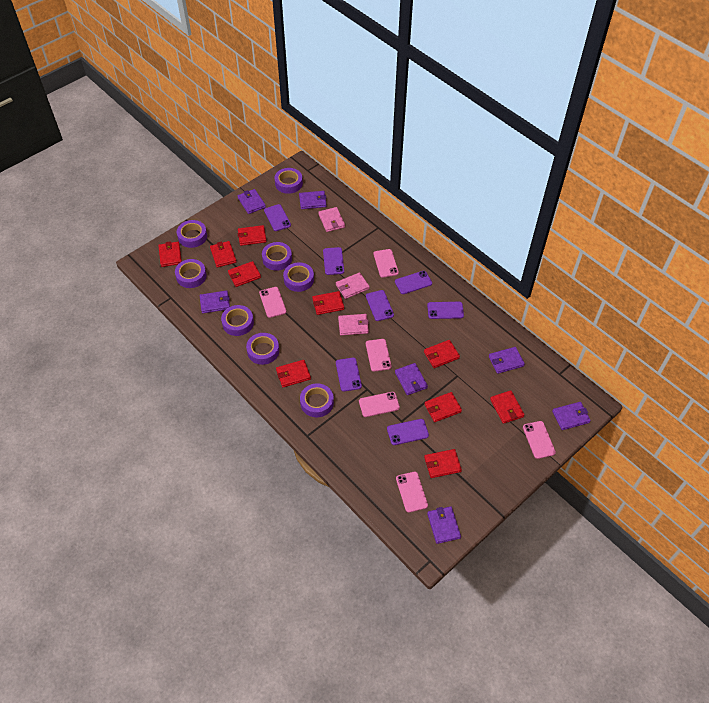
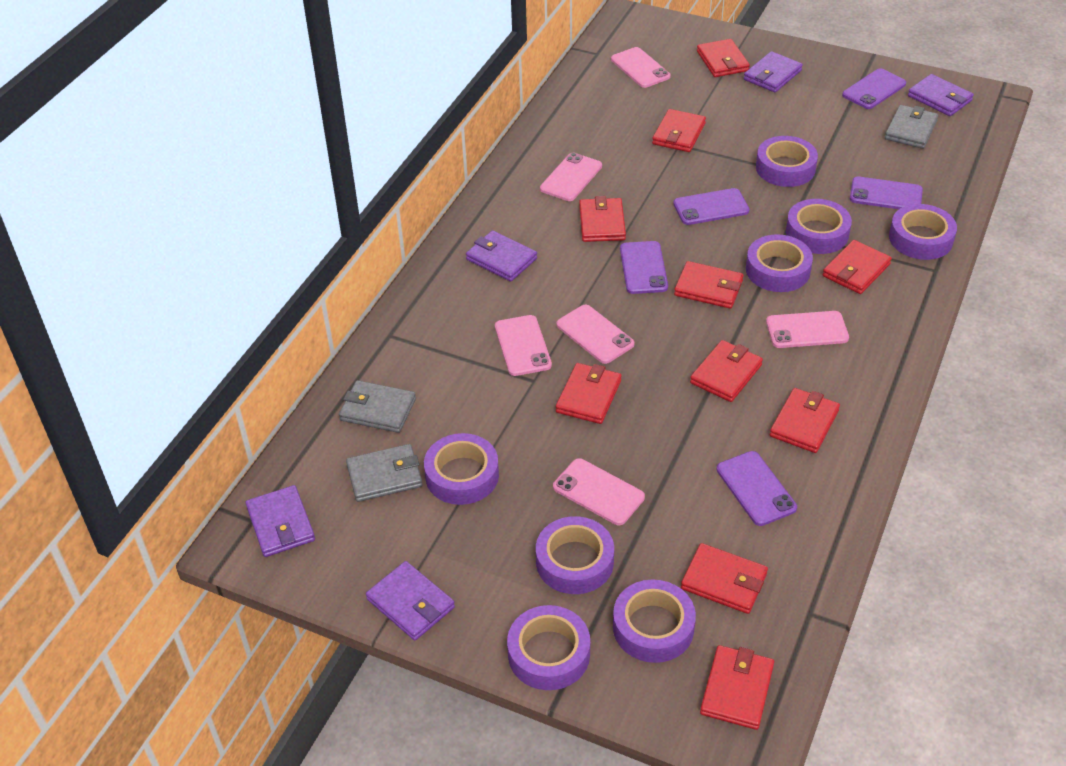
grey wallet: 0 -> 3
pink wallet: 3 -> 0
purple phone: 7 -> 5
purple wallet: 7 -> 5

